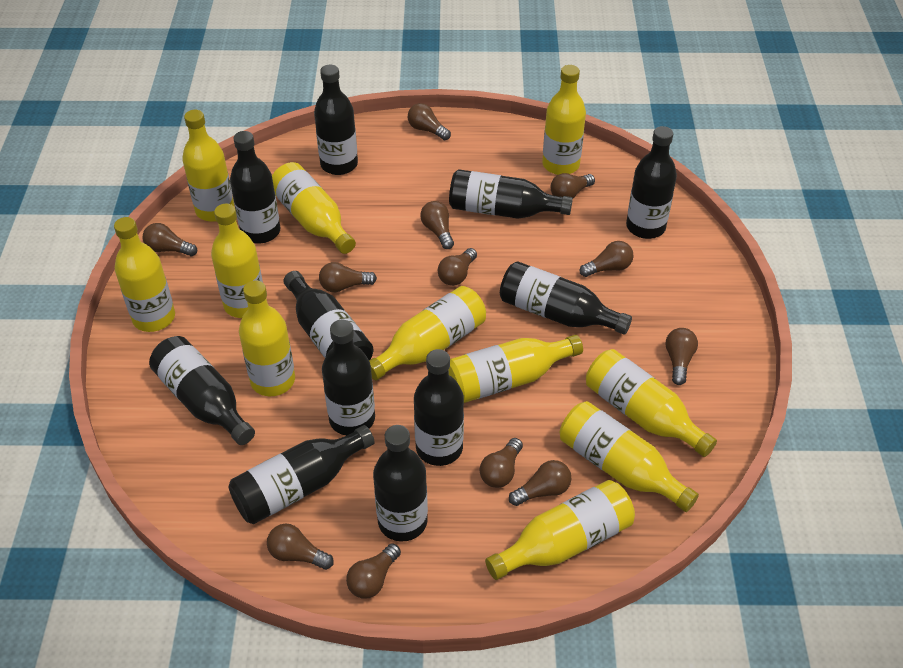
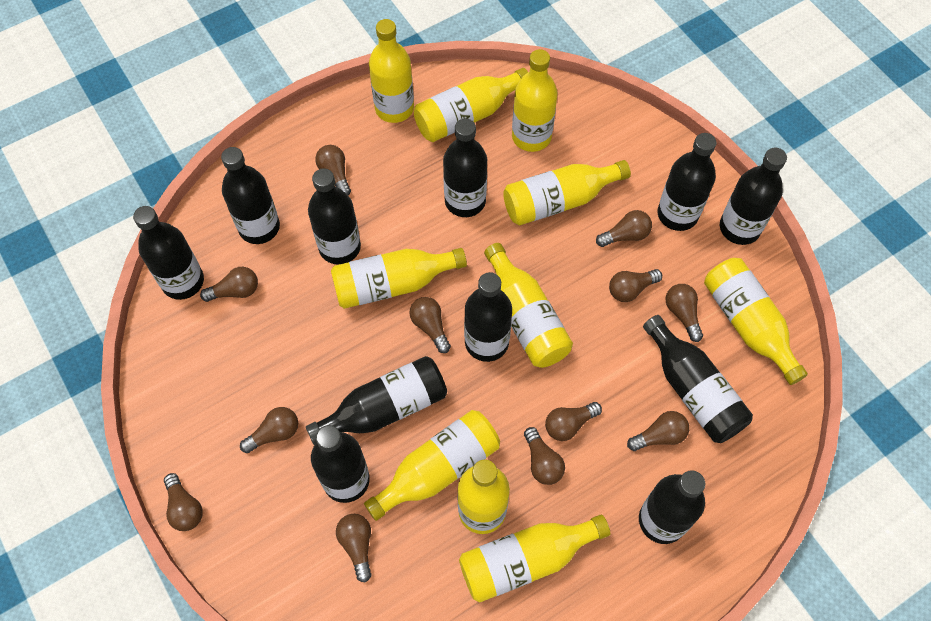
yellow bottle: 11 -> 10

